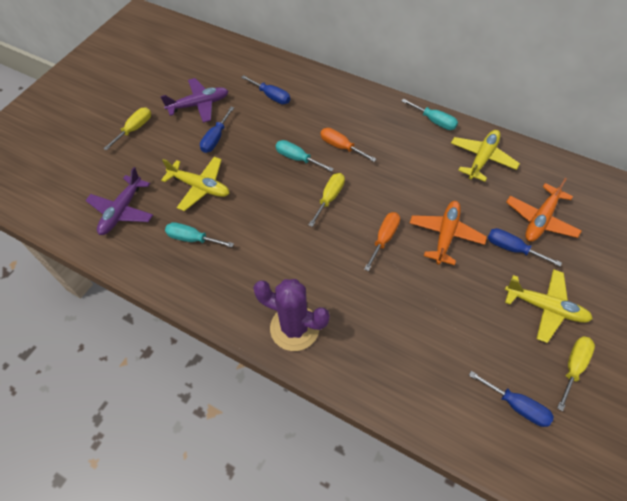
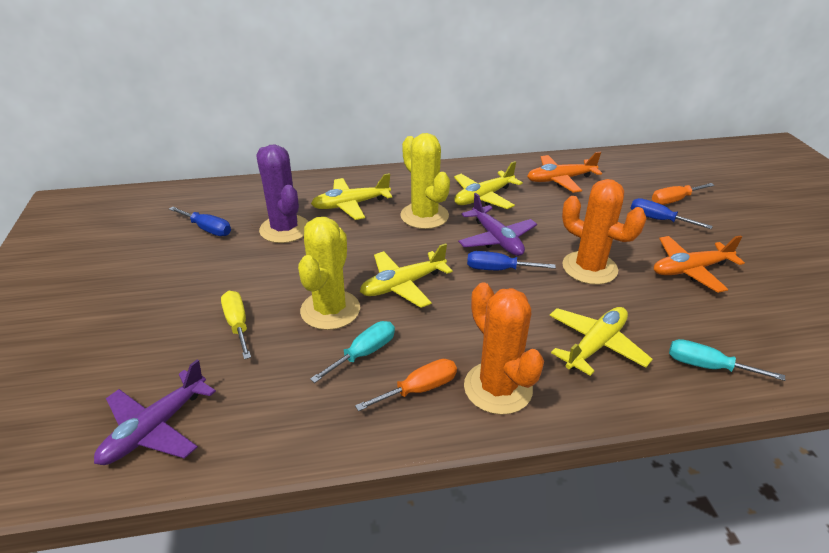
blue screwdriver: 4 -> 3
orange cactus: 0 -> 2
turquoise screwdriver: 3 -> 2
yellow cactus: 0 -> 2
yellow plane: 3 -> 4
yellow screwdriver: 3 -> 1

